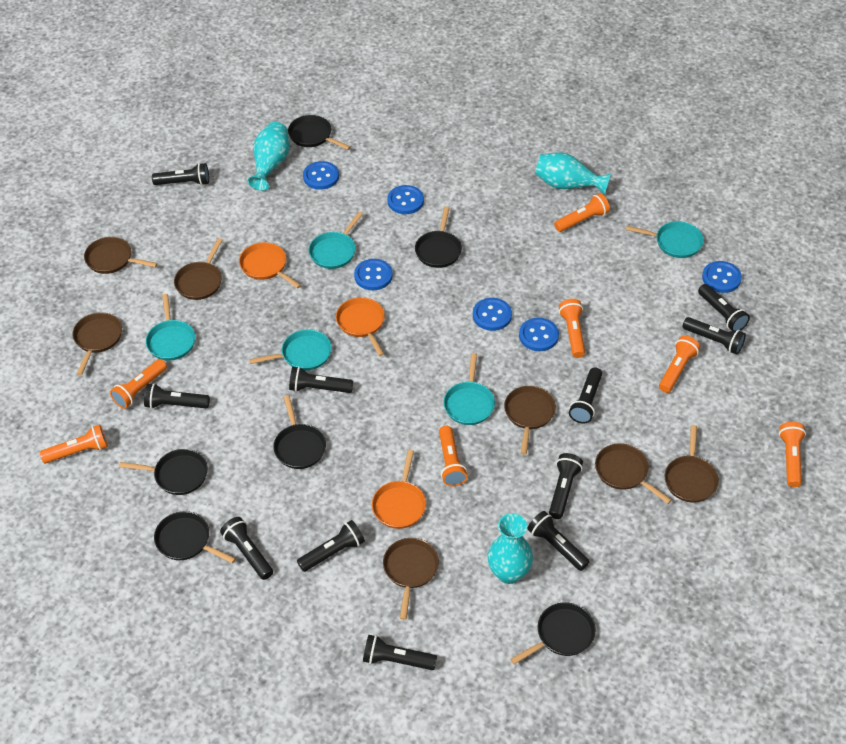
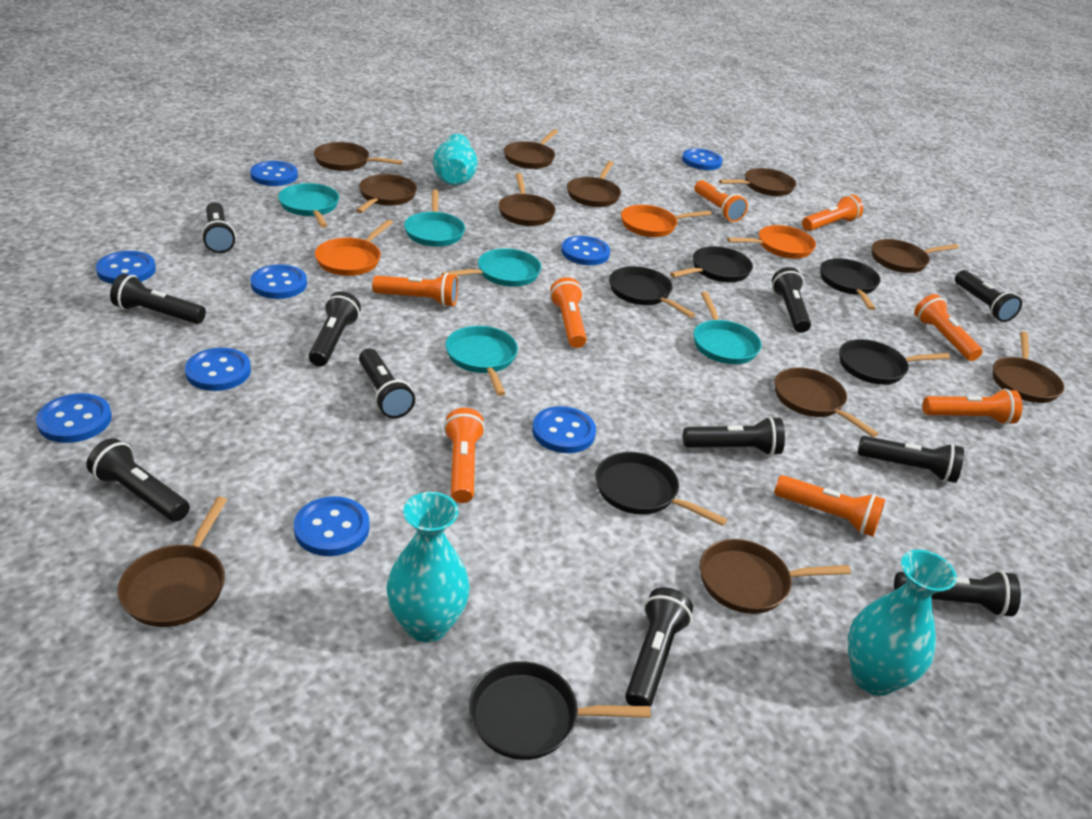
blue button: 6 -> 9
brown pan: 7 -> 11
orange flashlight: 7 -> 8

